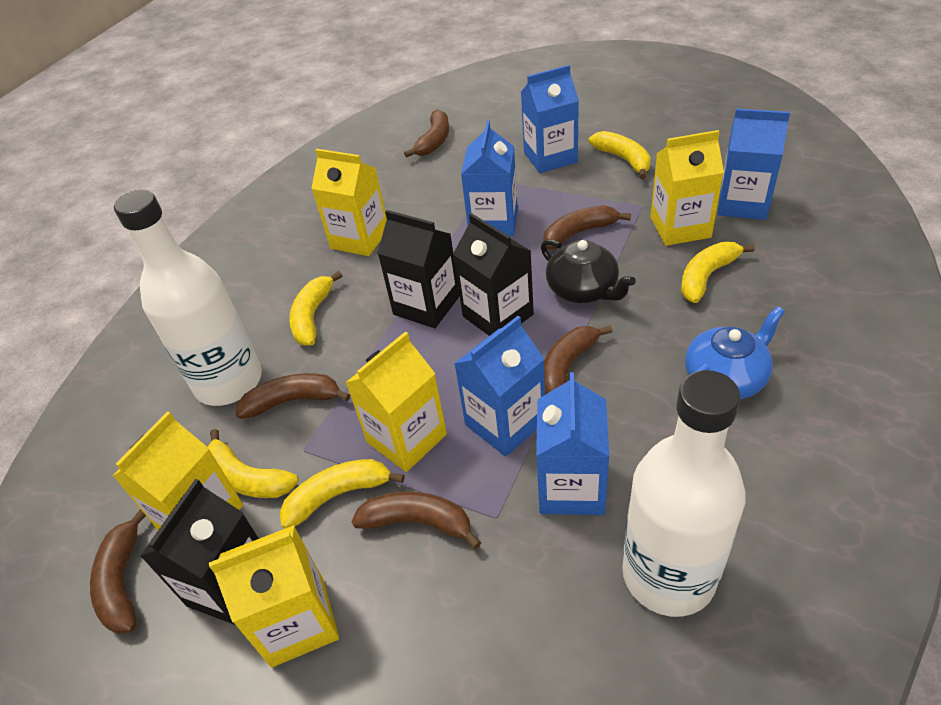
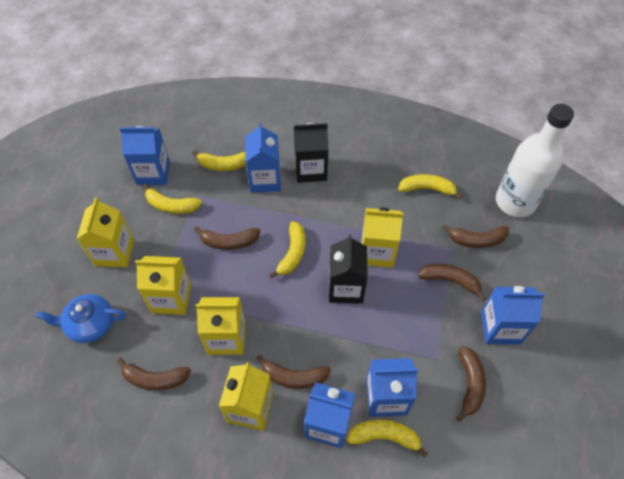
black carton: 3 -> 2
black teapot: 1 -> 0
white bottle: 2 -> 1

